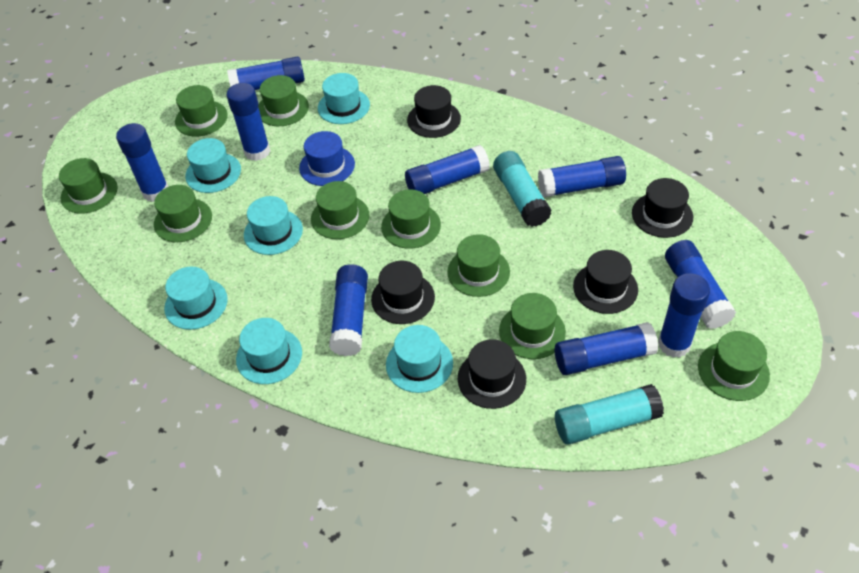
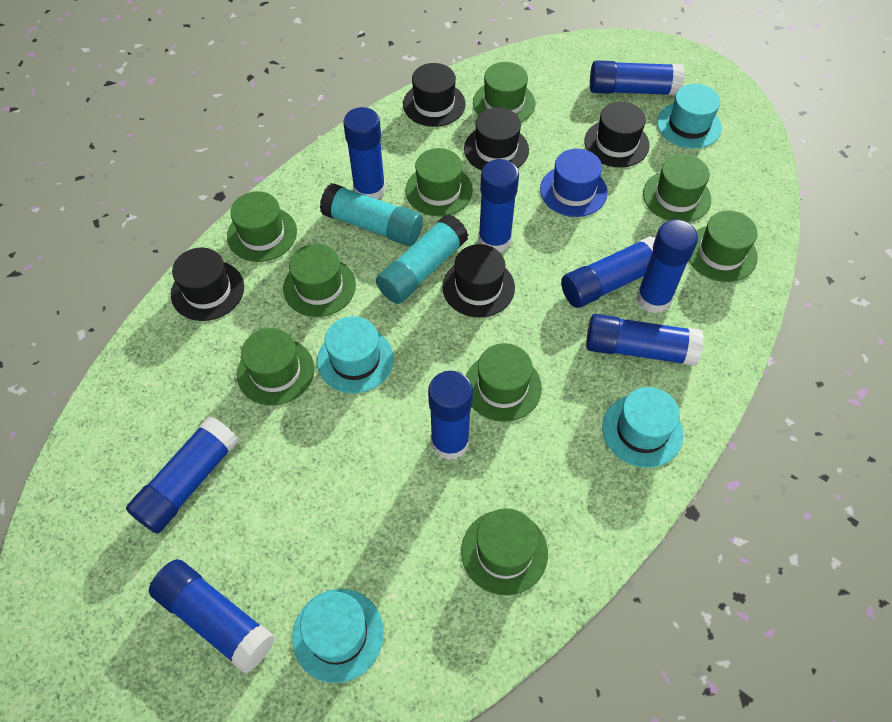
turquoise hat: 6 -> 4

